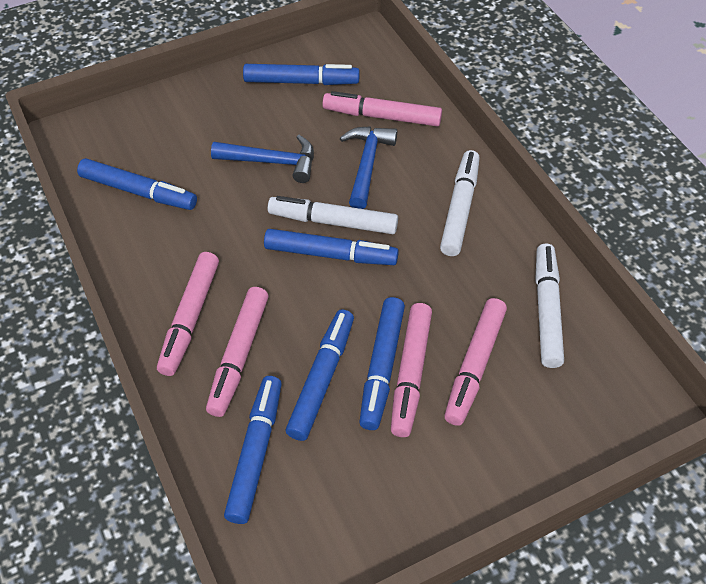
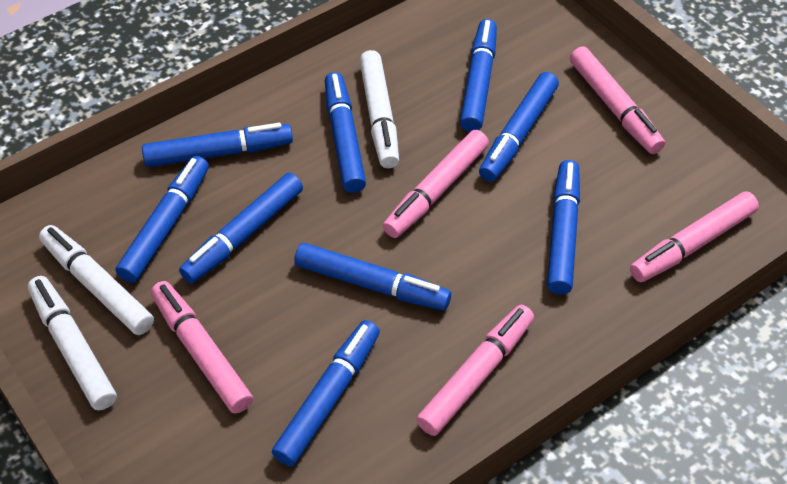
blue hammer: 2 -> 0
blue marker: 6 -> 9

